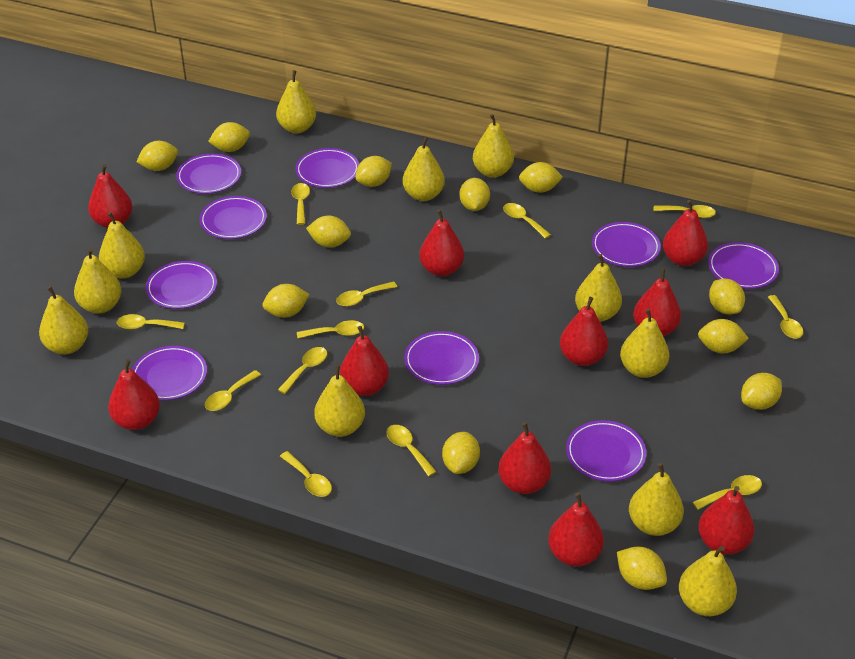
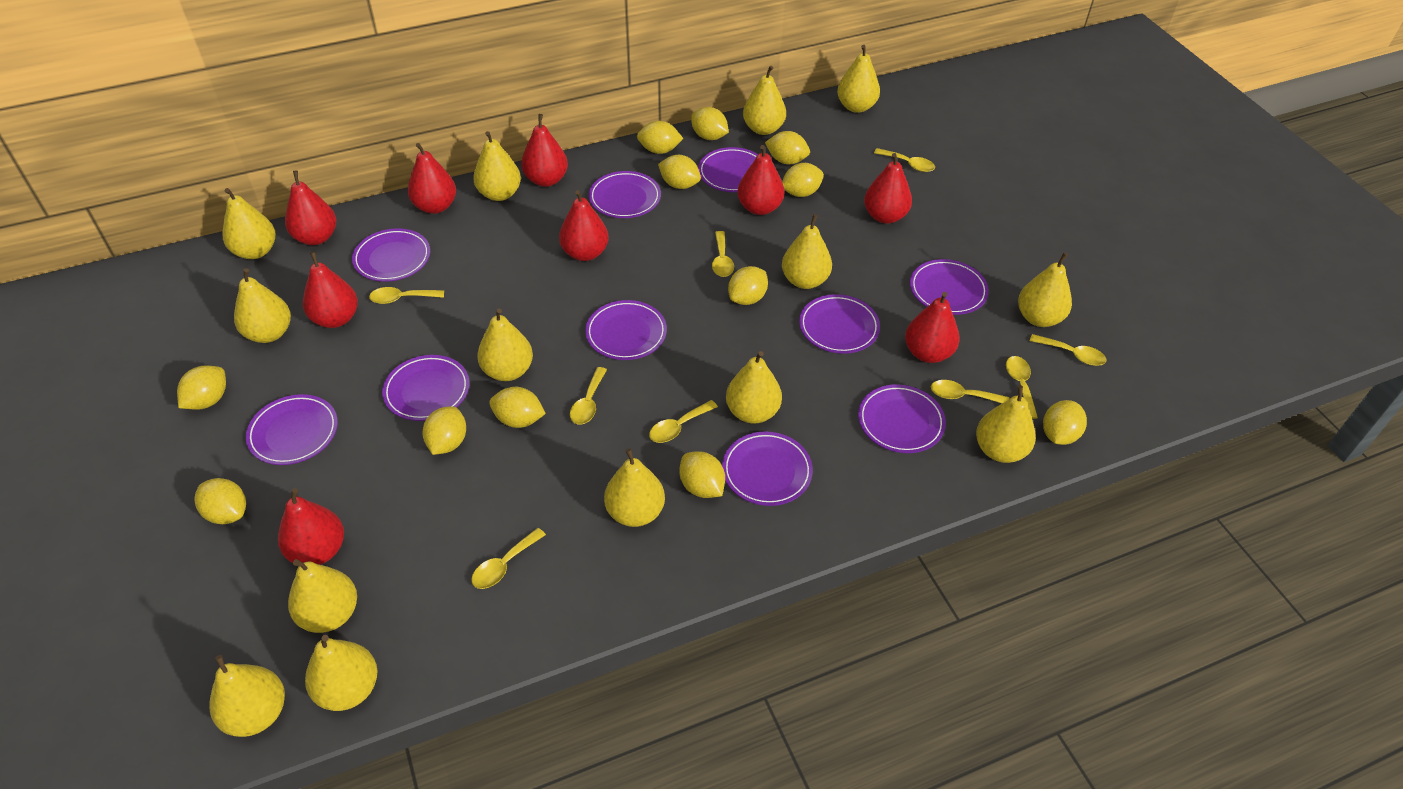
purple plate: 9 -> 10
red pear: 10 -> 9
yellow pear: 11 -> 14
yellow spoon: 12 -> 9

